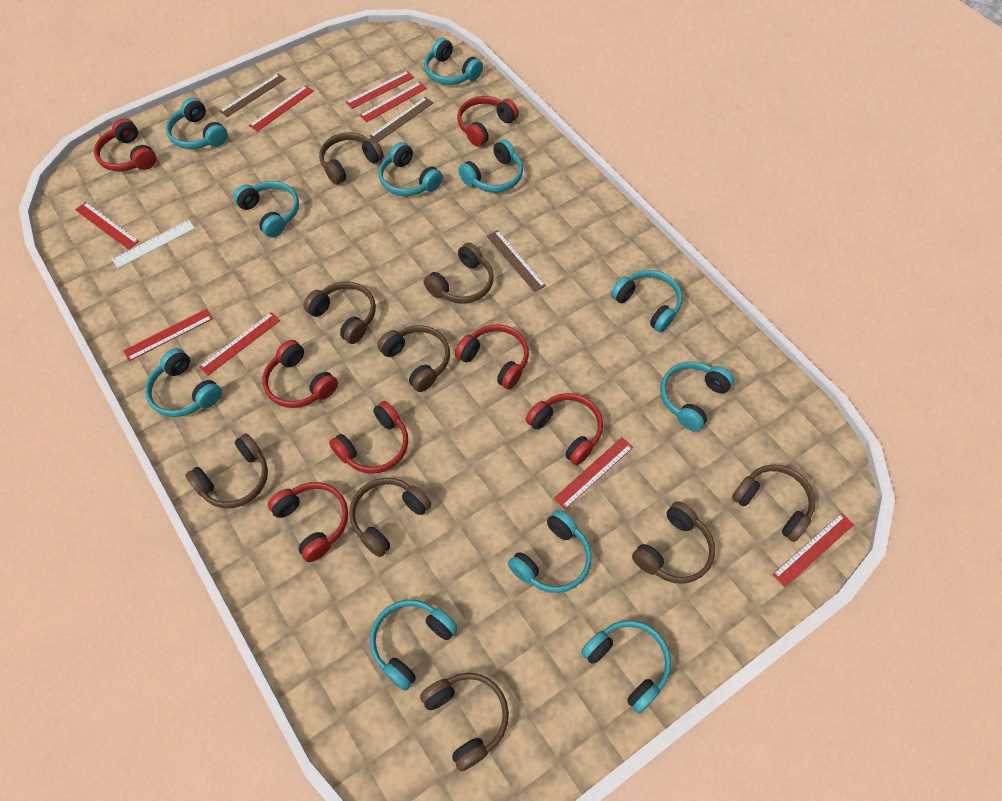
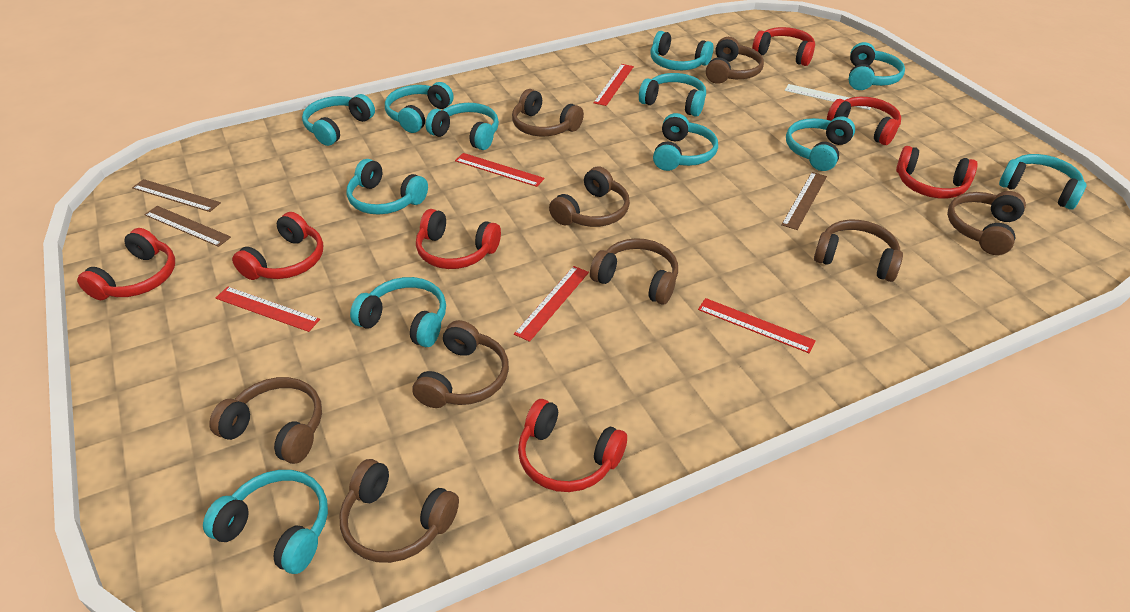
red ruler: 8 -> 5
turquoise headphones: 11 -> 12

